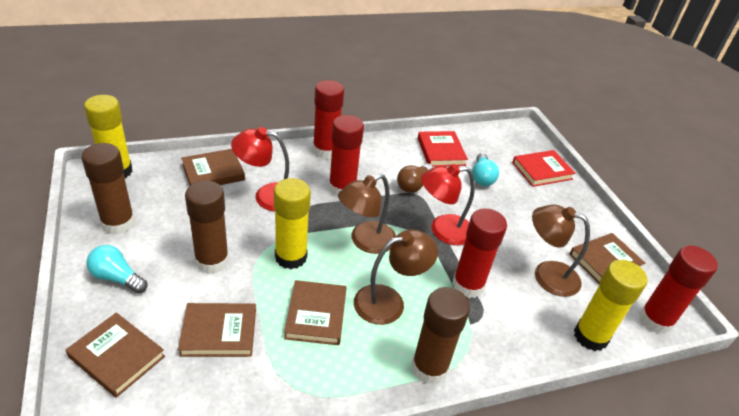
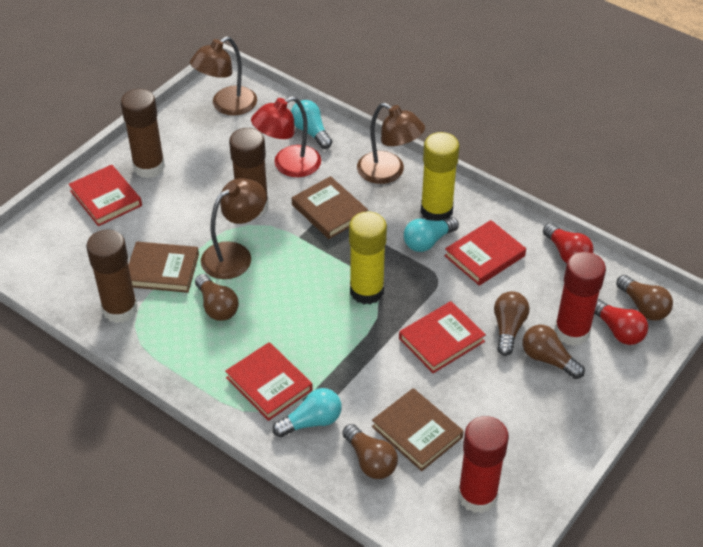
brown book: 5 -> 3
brown light bulb: 1 -> 5
red book: 2 -> 4
red glue stick: 4 -> 2
red lamp: 2 -> 1
red light bulb: 0 -> 2
turquoise light bulb: 2 -> 3
yellow glue stick: 3 -> 2

